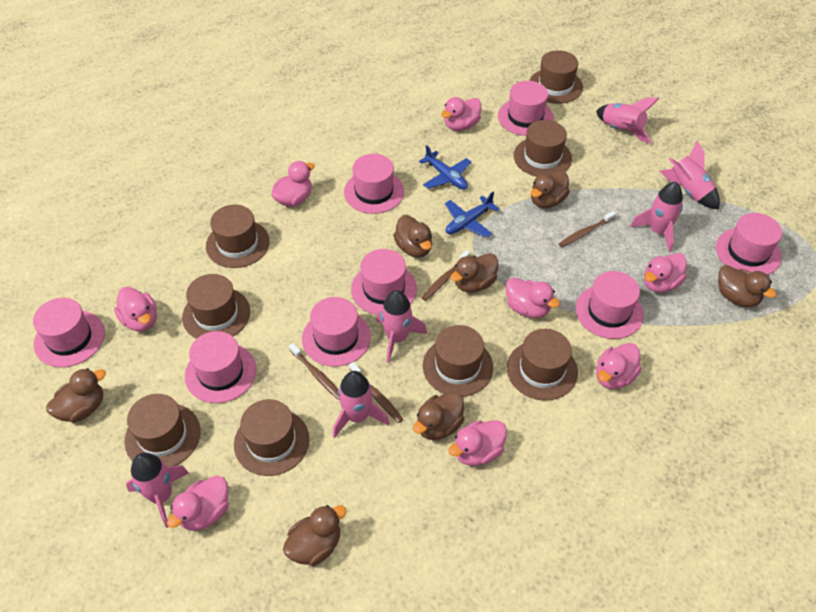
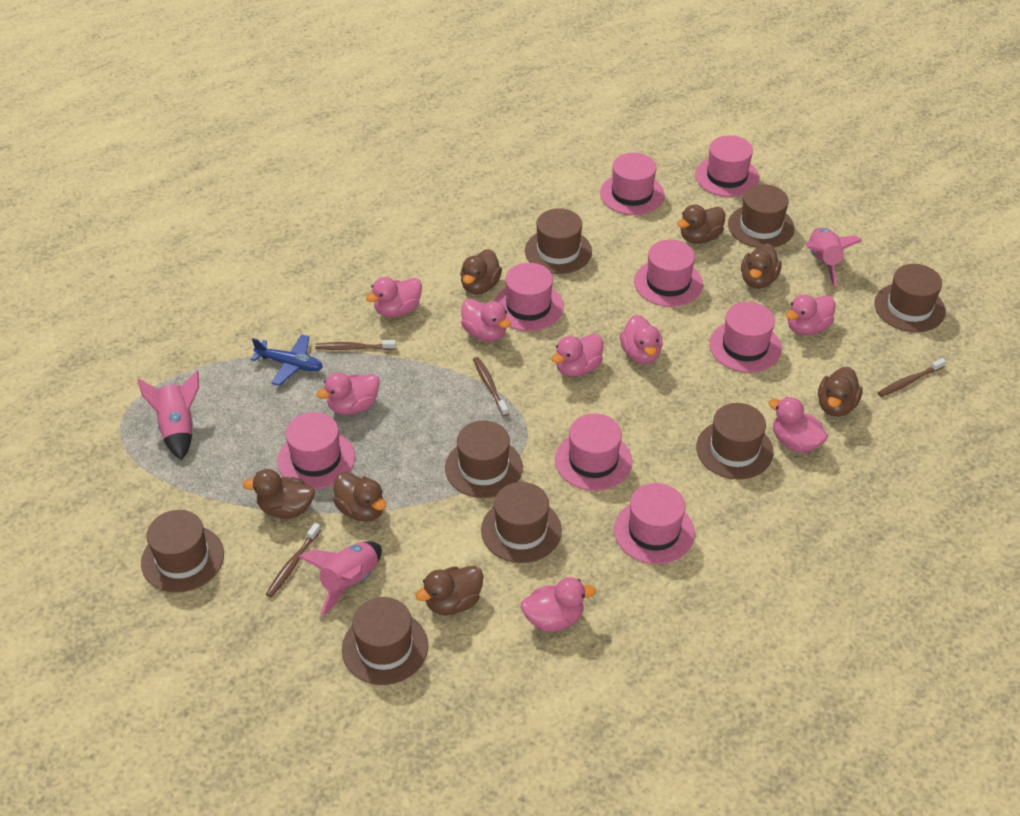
blue plane: 2 -> 1
pink rocket: 6 -> 3

